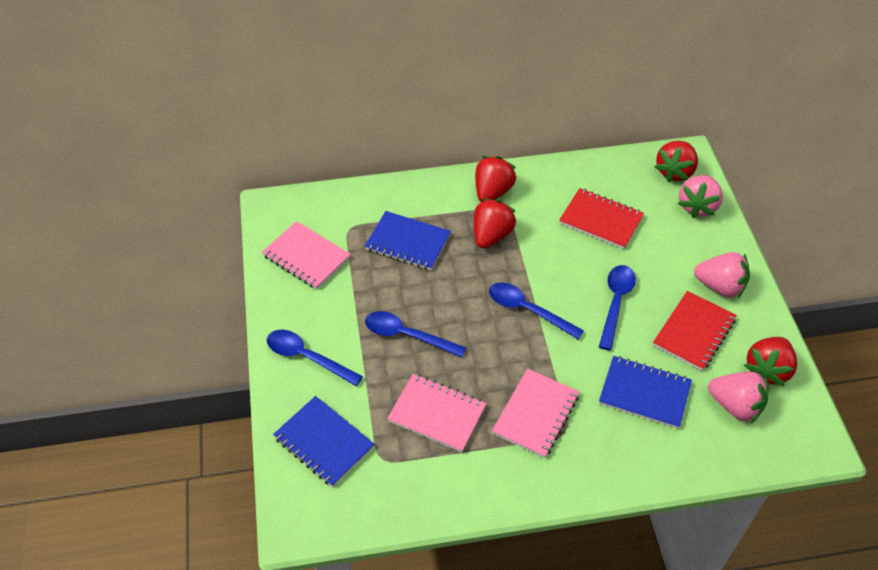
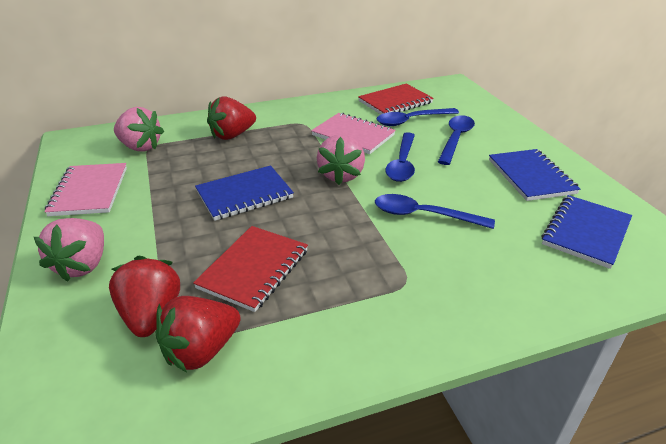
pink notebook: 3 -> 2
red strawberry: 4 -> 3

